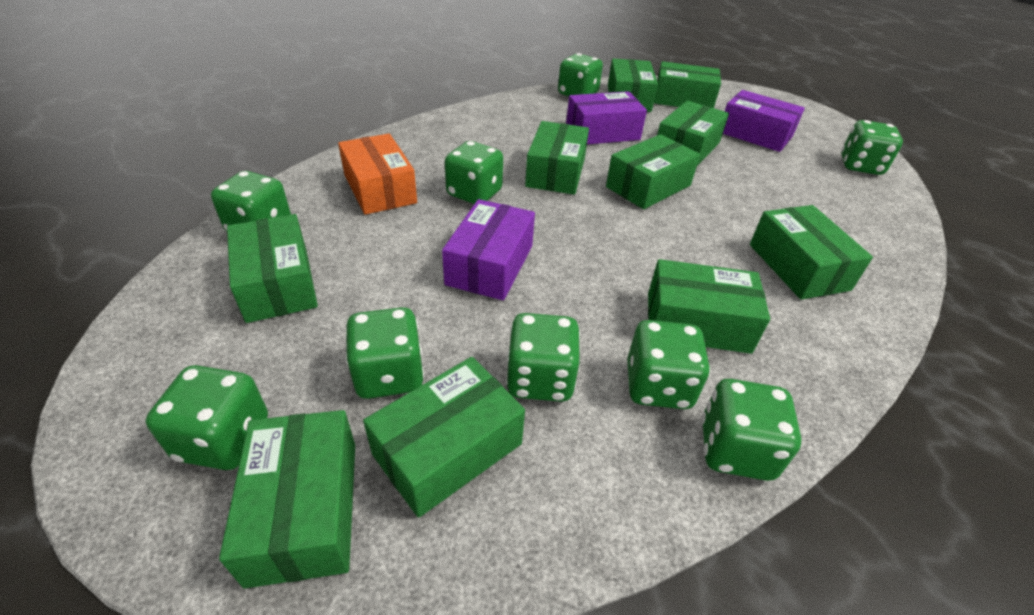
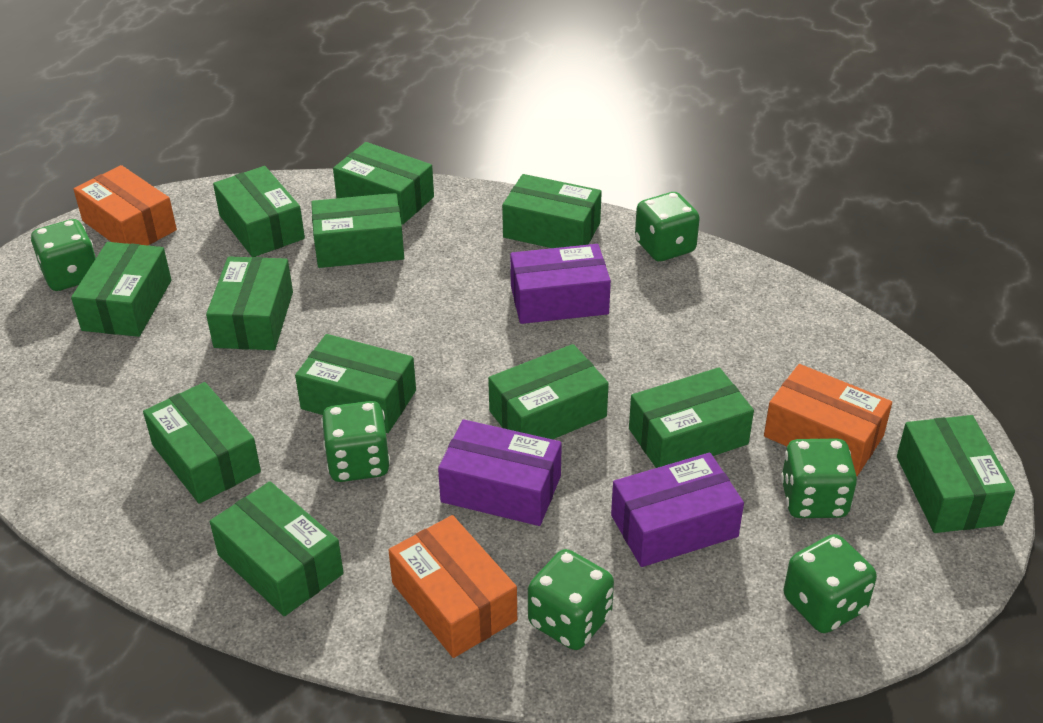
green box: 10 -> 12
green dice: 9 -> 6
orange box: 1 -> 3

